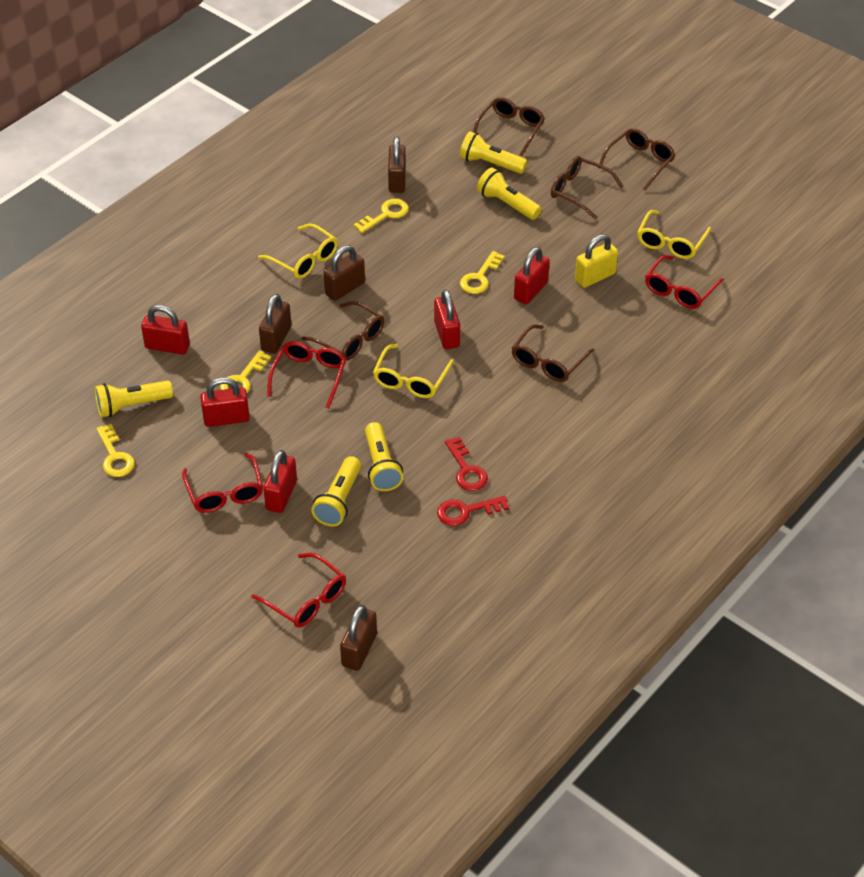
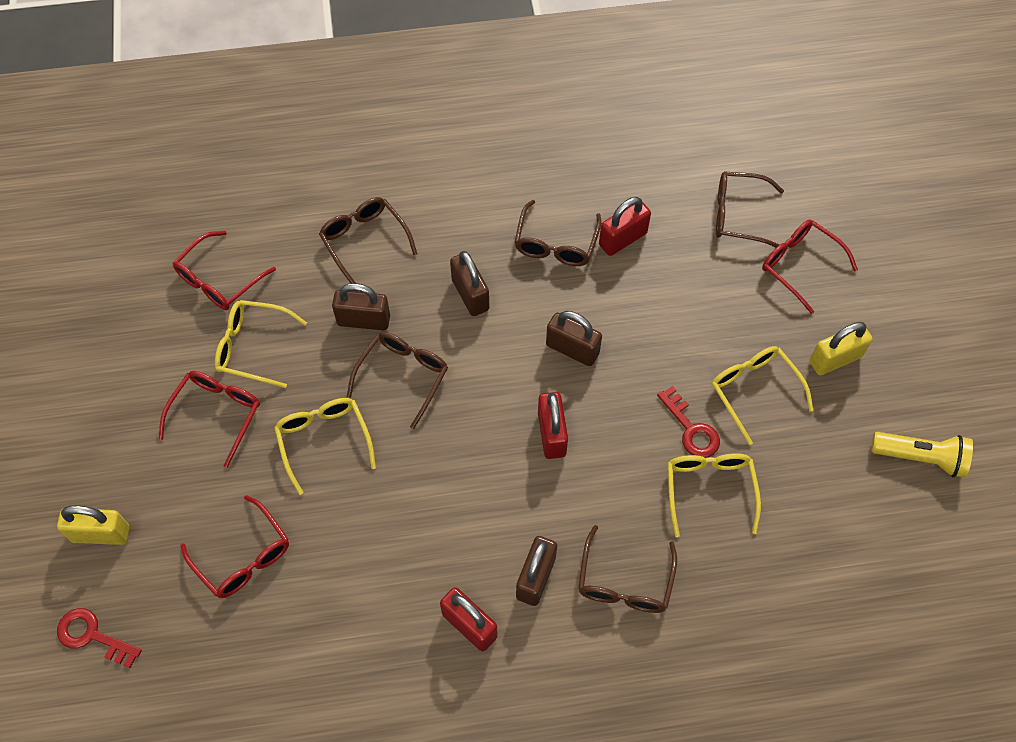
red padlock: 5 -> 3
yellow flashlight: 5 -> 1
yellow glasses: 3 -> 4
yellow key: 4 -> 0
yellow padlock: 1 -> 2

